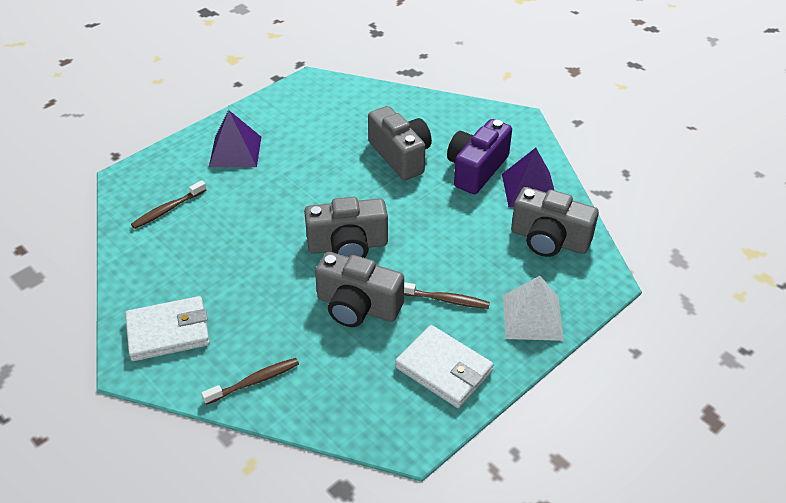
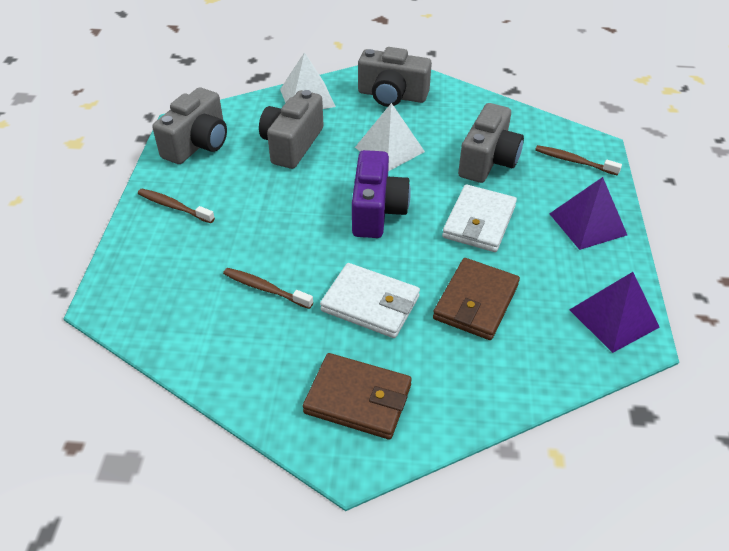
brown wallet: 0 -> 2
white pyramid: 1 -> 2

